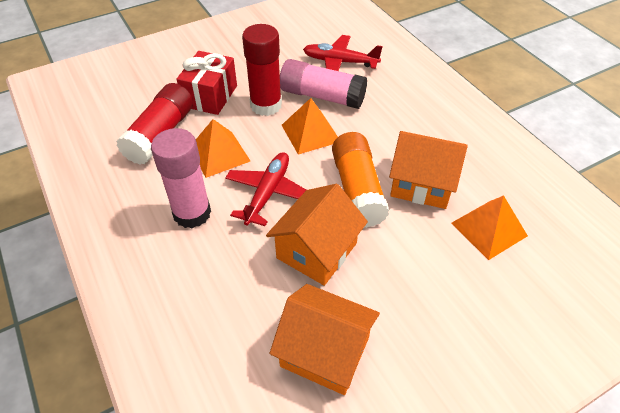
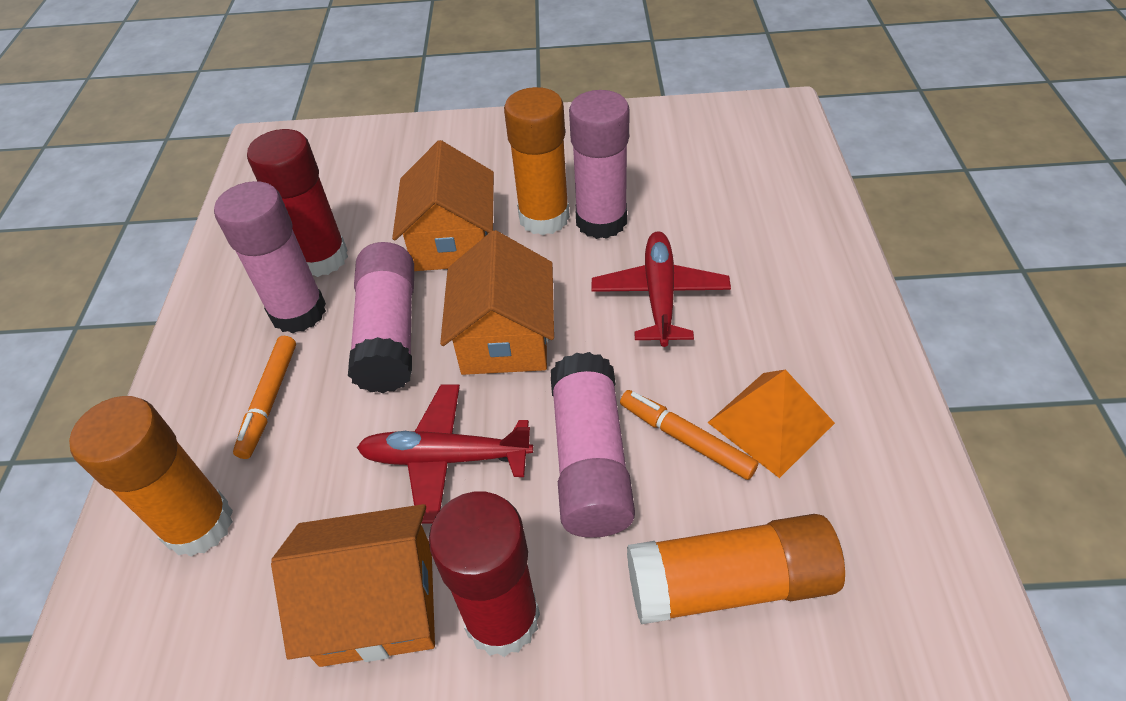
orange glue stick: 1 -> 3
orange marker: 0 -> 2
orange pyramid: 3 -> 1
pink glue stick: 2 -> 4
red gift: 1 -> 0

